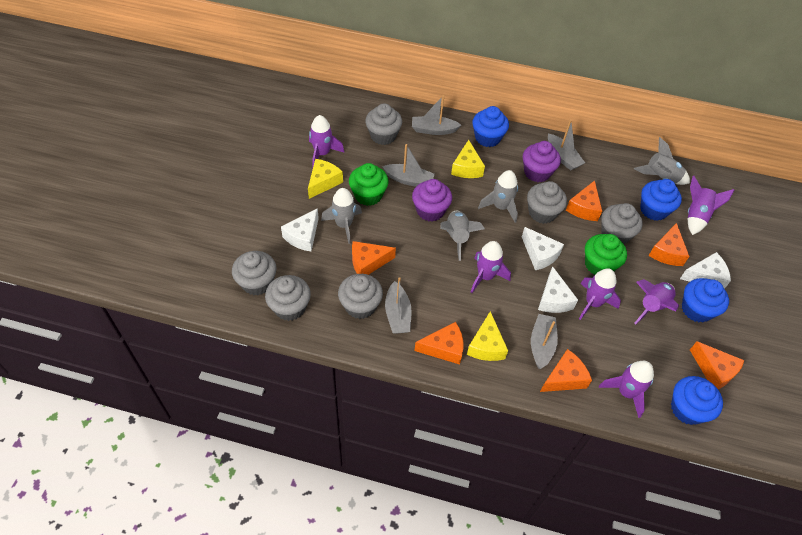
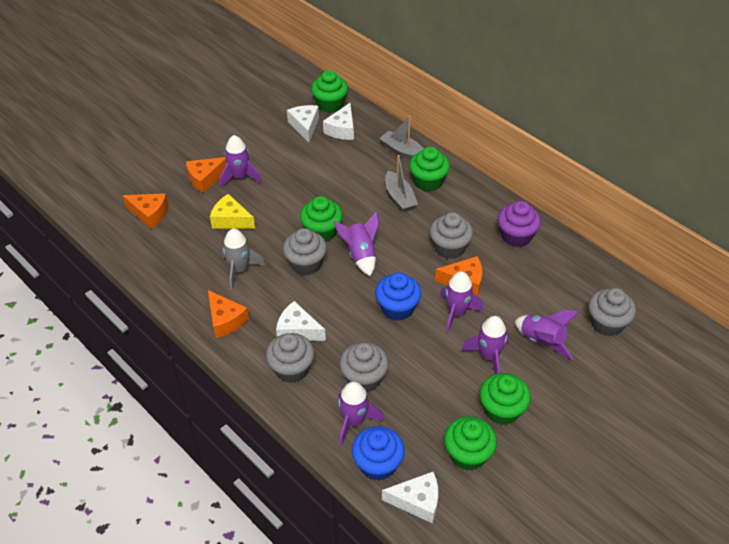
blue cupcake: 4 -> 2
green cupcake: 2 -> 5
grey boat: 5 -> 2
grey cupcake: 6 -> 5
grey rocket: 4 -> 1
orange cheese: 6 -> 4
purple cupcake: 2 -> 1
yellow cheese: 3 -> 1

